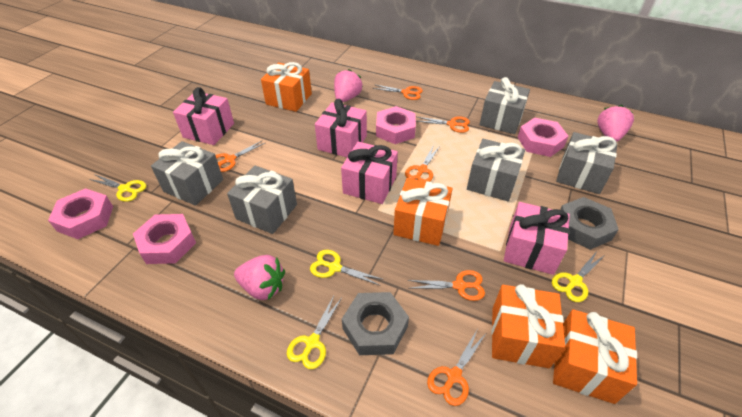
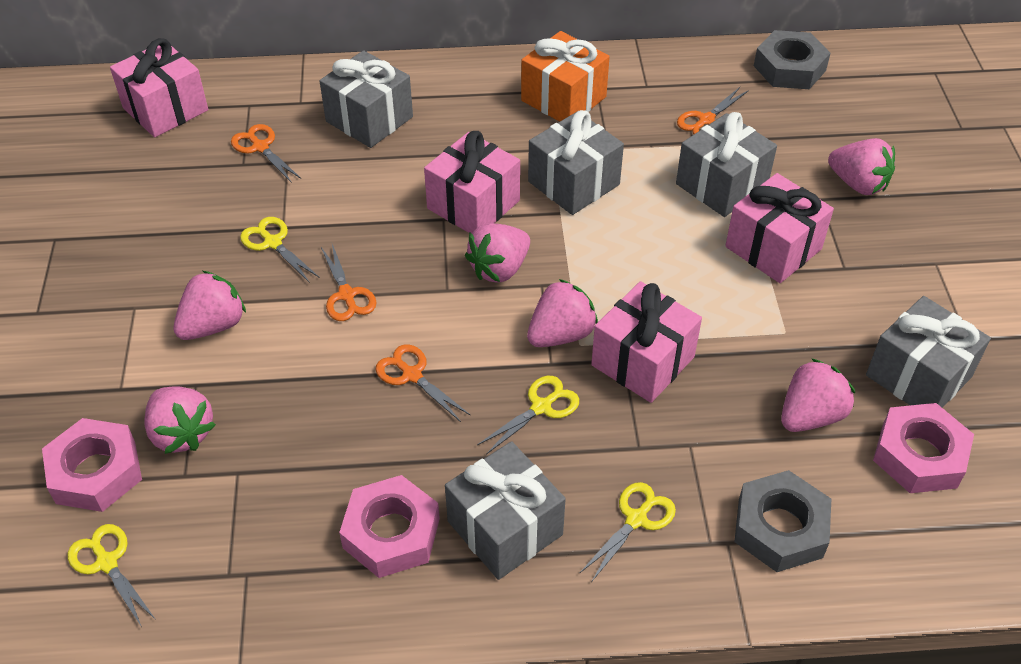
orange gift: 4 -> 1
orange scissors: 6 -> 4
pink nut: 4 -> 3
pink strawberry: 3 -> 6

